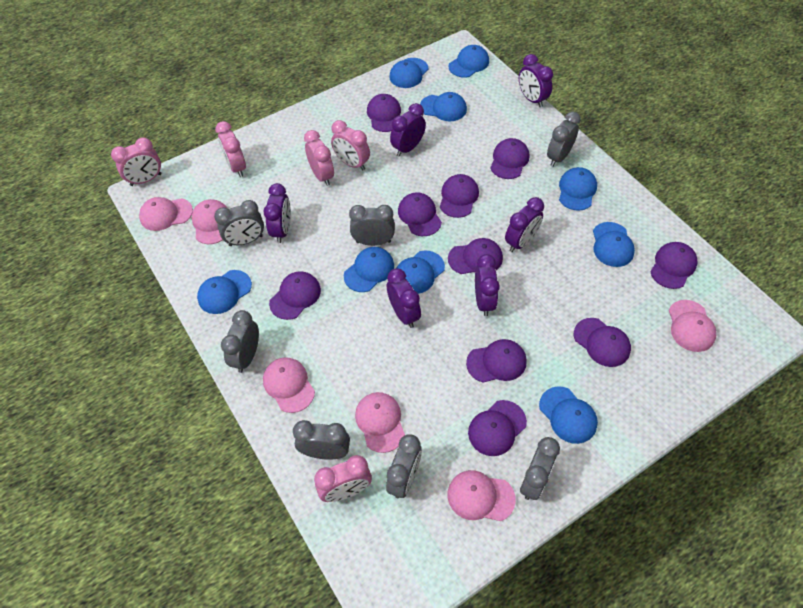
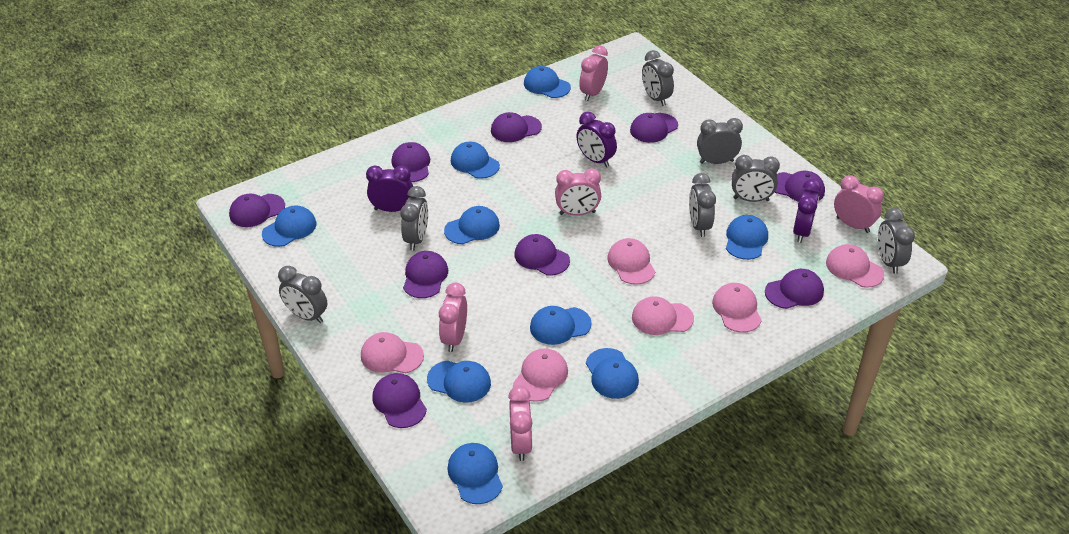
purple cap: 10 -> 9
purple clock: 6 -> 3

